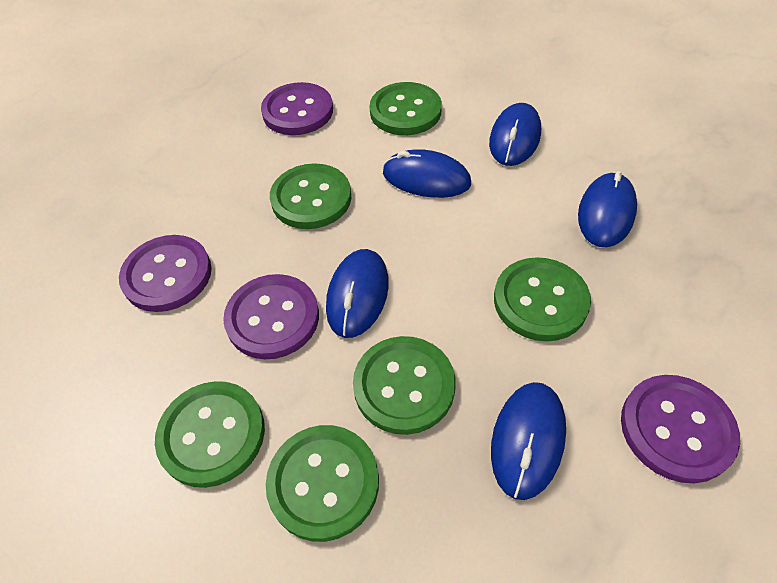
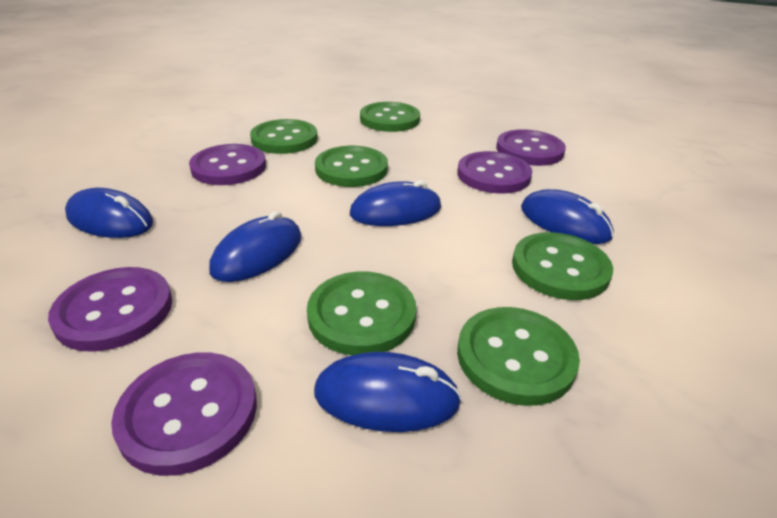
purple button: 4 -> 5

